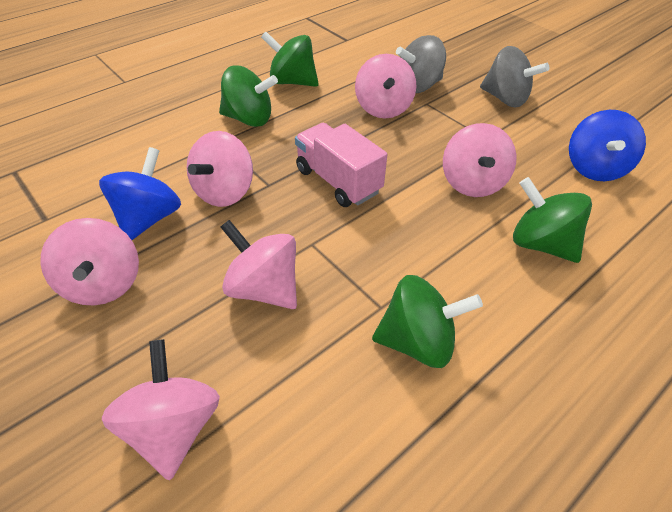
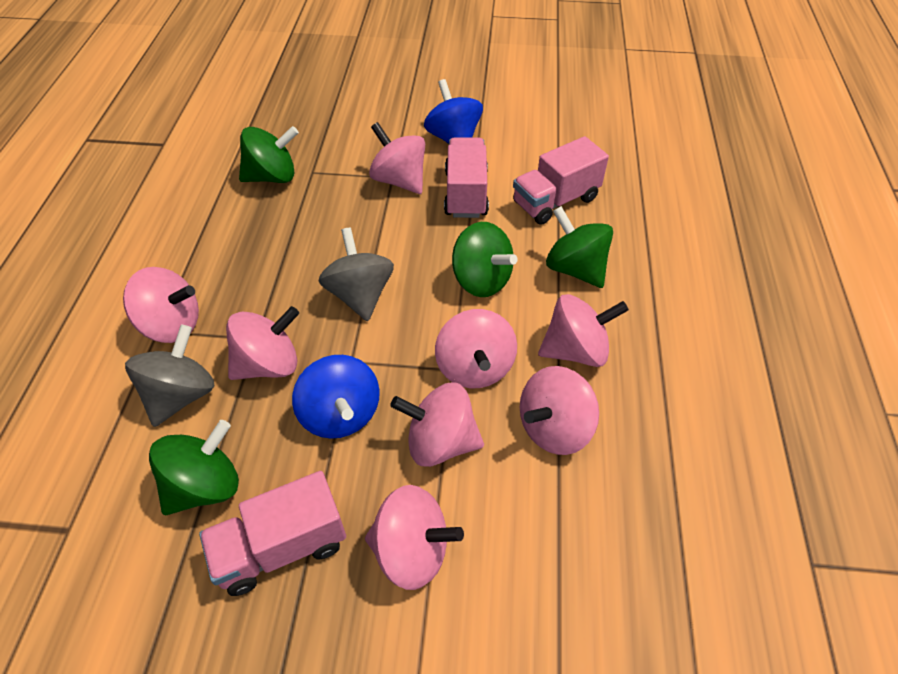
pink spinning top: 6 -> 8
pink truck: 1 -> 3

